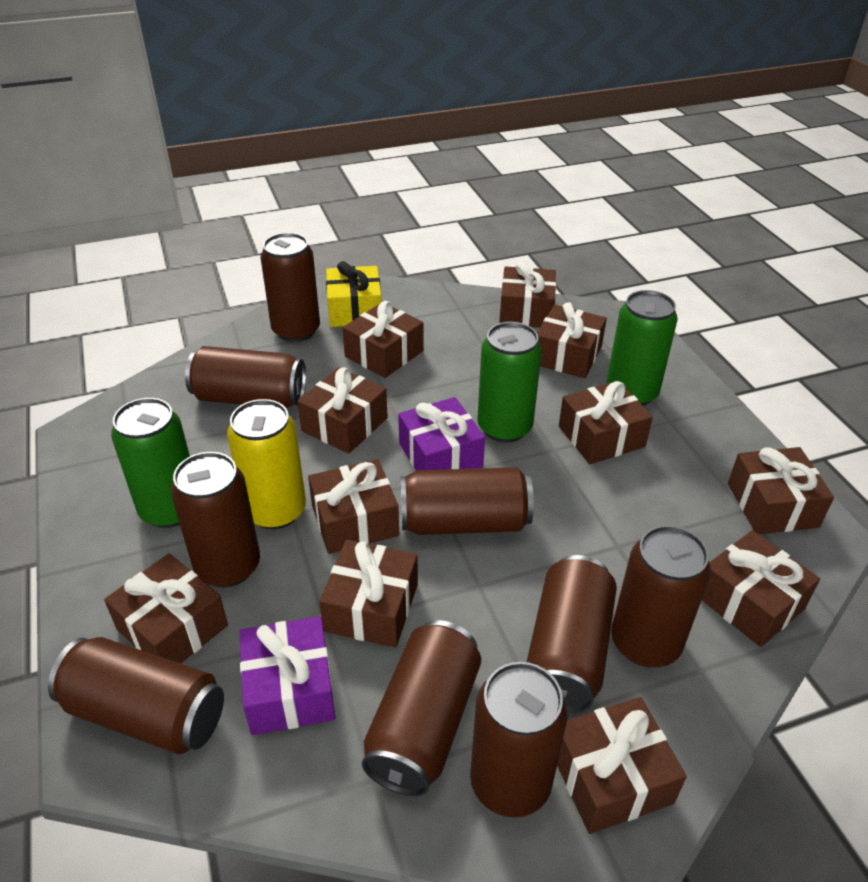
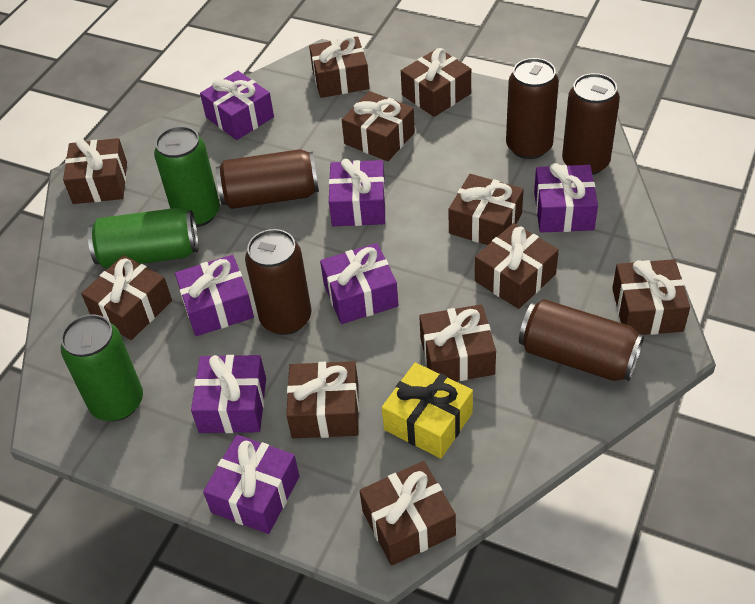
brown can: 9 -> 5
purple gift: 2 -> 7
yellow can: 1 -> 0

